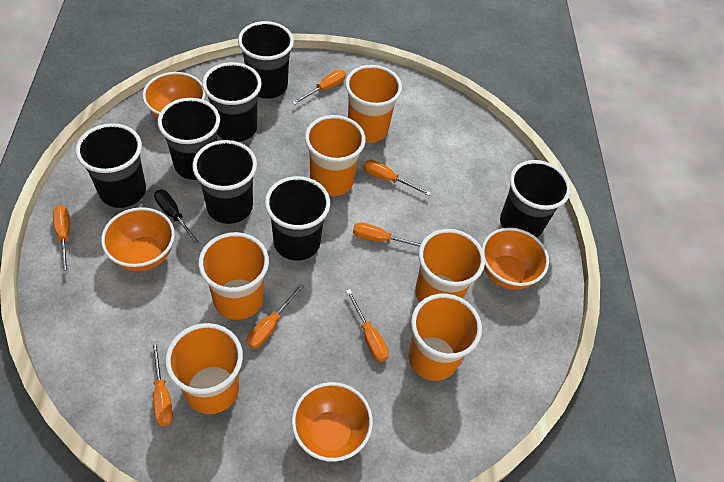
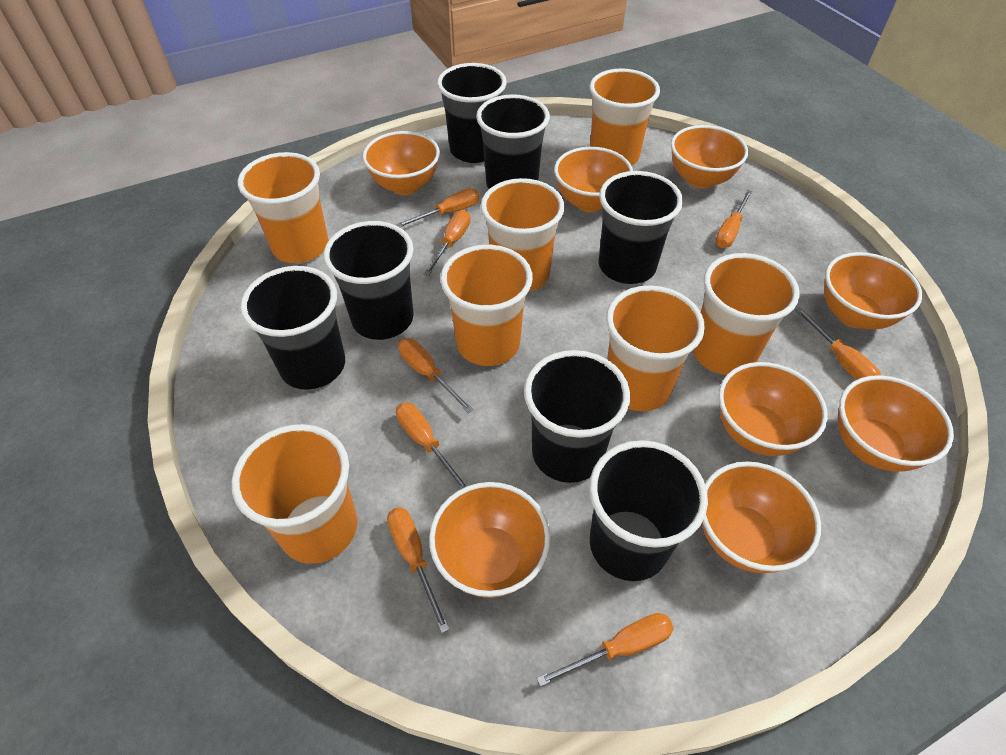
black screwdriver: 1 -> 0
orange bowl: 4 -> 8
orange cup: 6 -> 7
orange screwdriver: 7 -> 8

